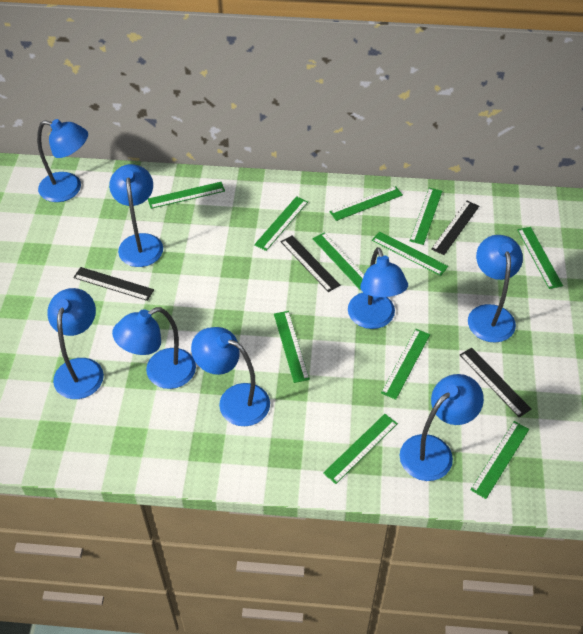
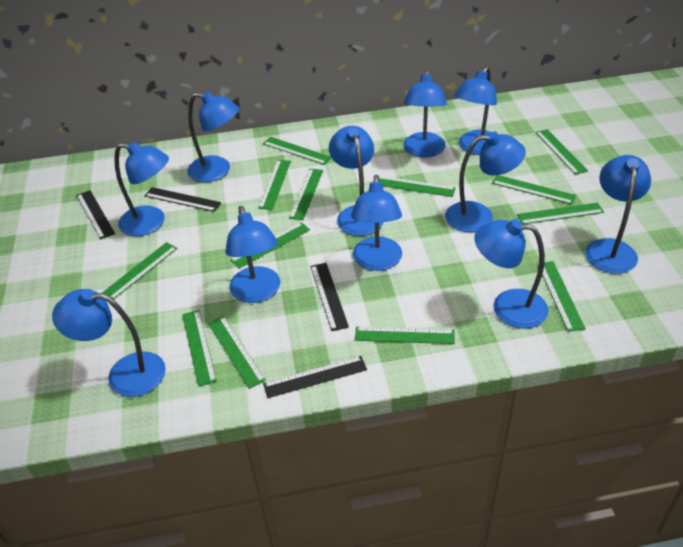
blue lamp: 8 -> 11
green ruler: 11 -> 13

